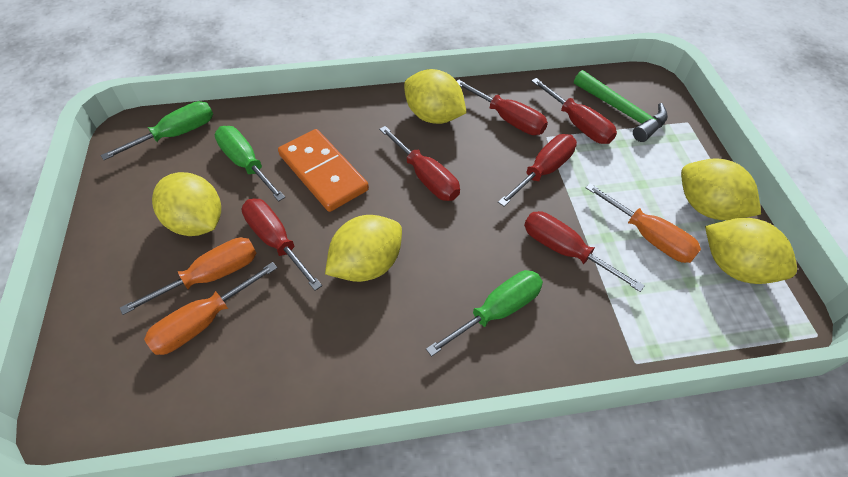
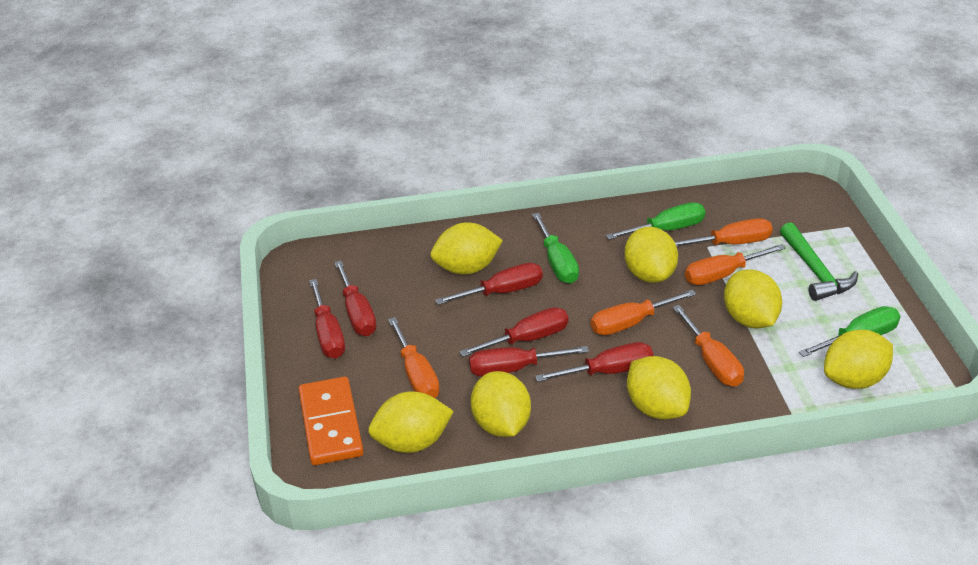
orange screwdriver: 3 -> 5
yellow lemon: 5 -> 7

